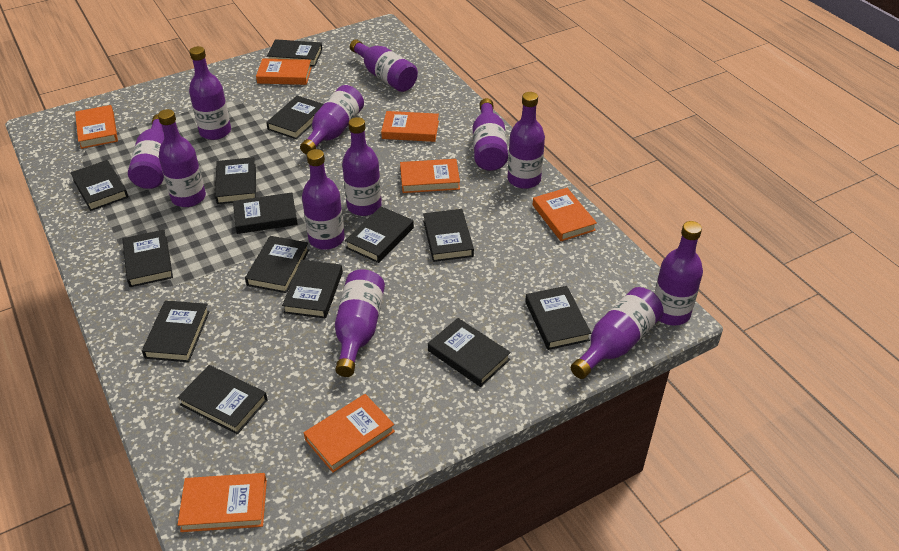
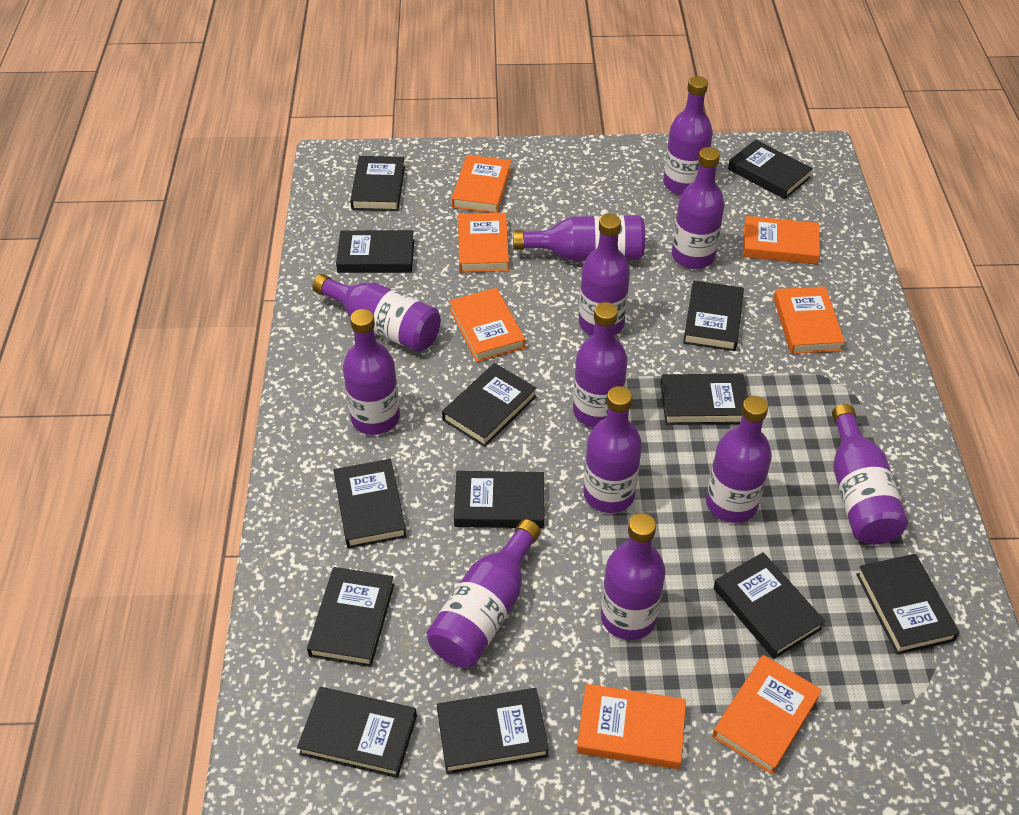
black book: 14 -> 13

